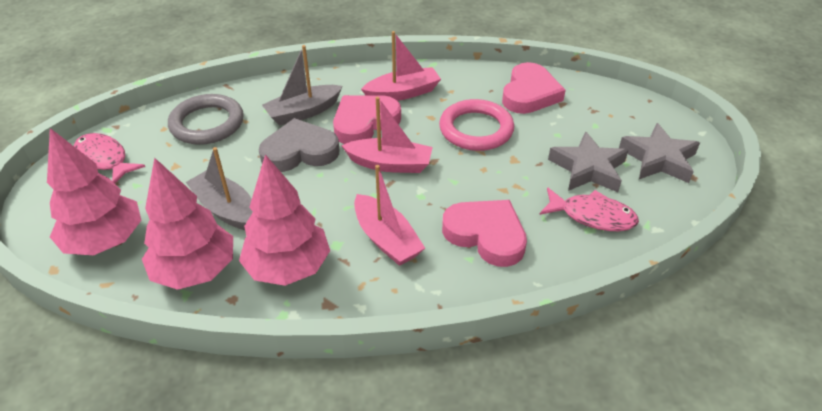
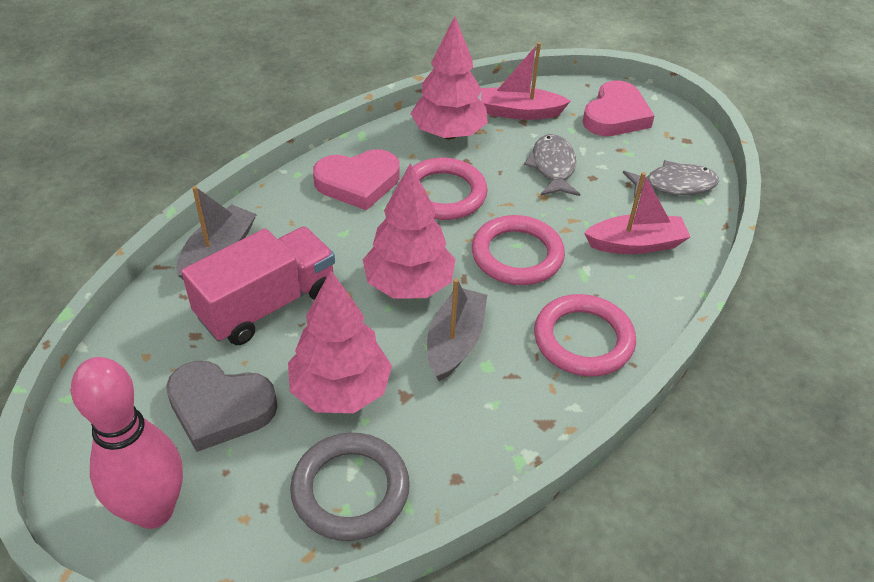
grey fish: 0 -> 2
grey star: 2 -> 0
pink boat: 3 -> 2
pink bowling pin: 0 -> 1
pink fish: 2 -> 0
pink heart: 3 -> 2
pink ring: 1 -> 3
pink truck: 0 -> 1

